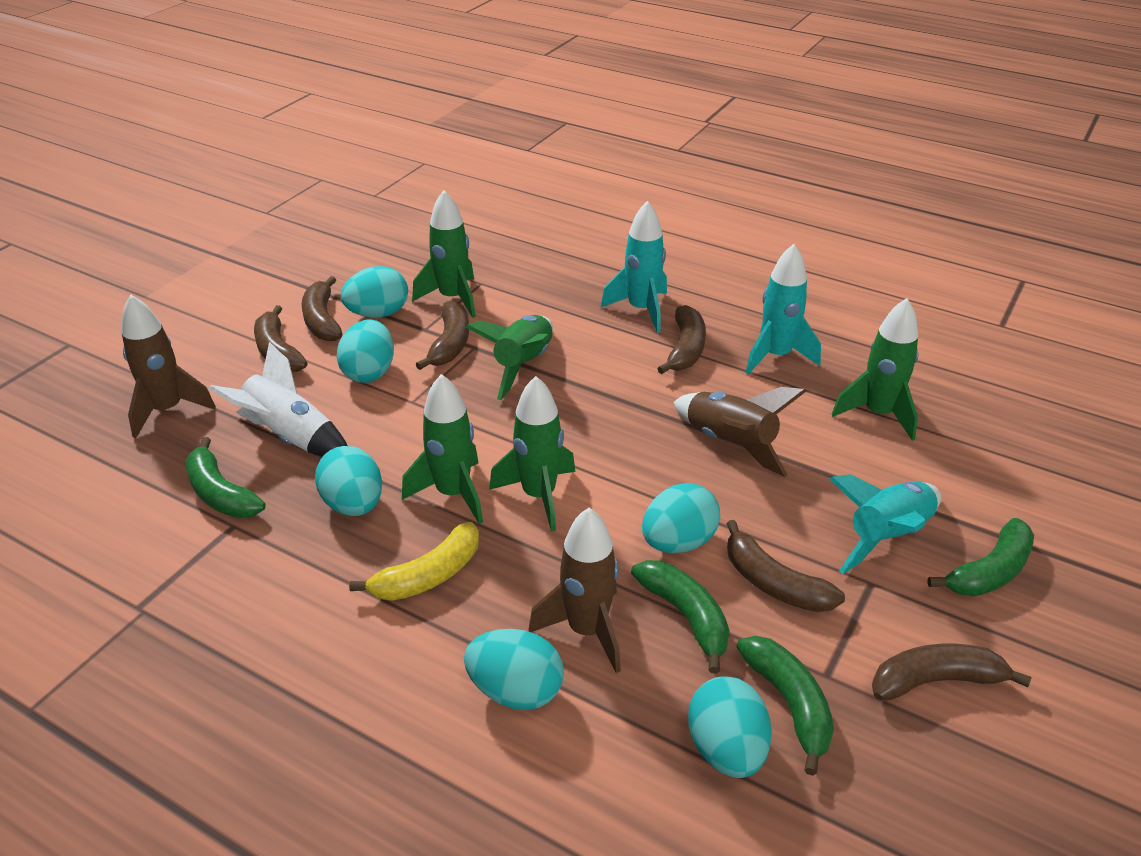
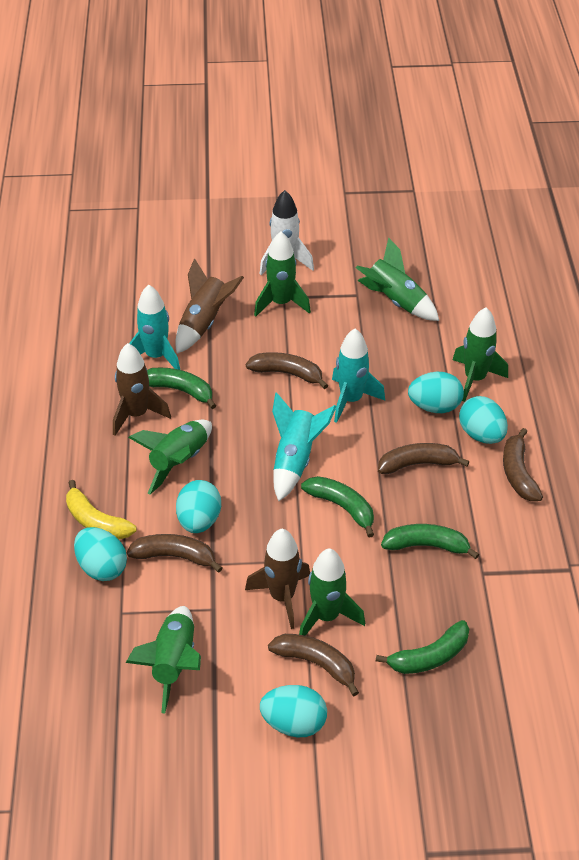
brown banana: 6 -> 5
green rocket: 5 -> 6
turquoise egg: 6 -> 5

